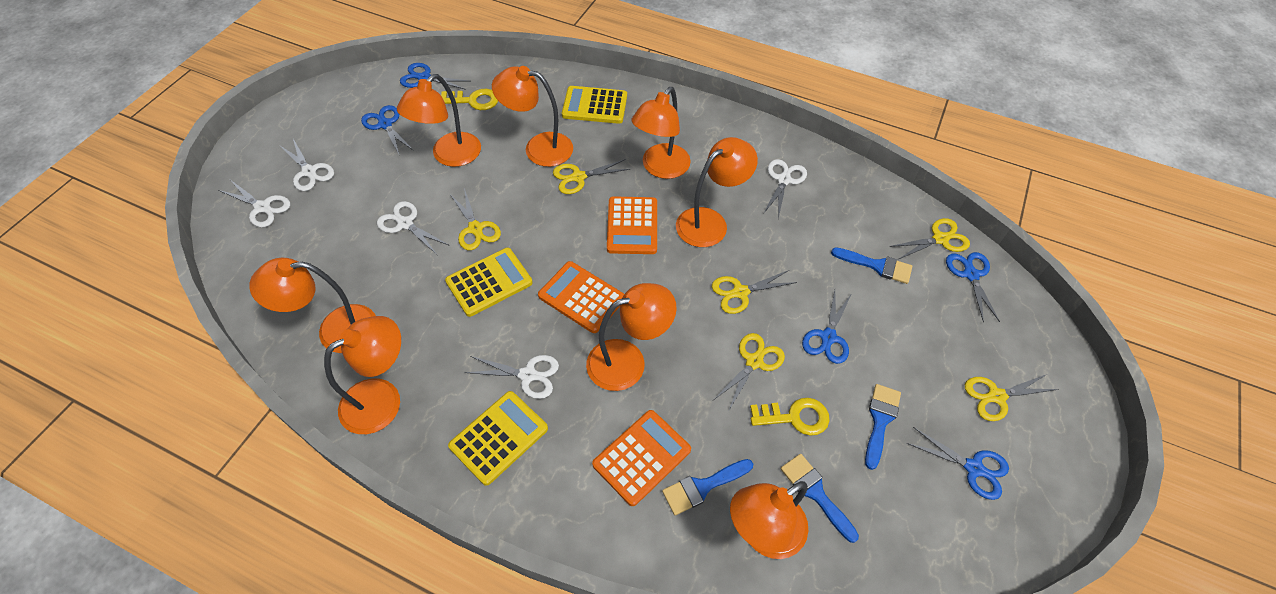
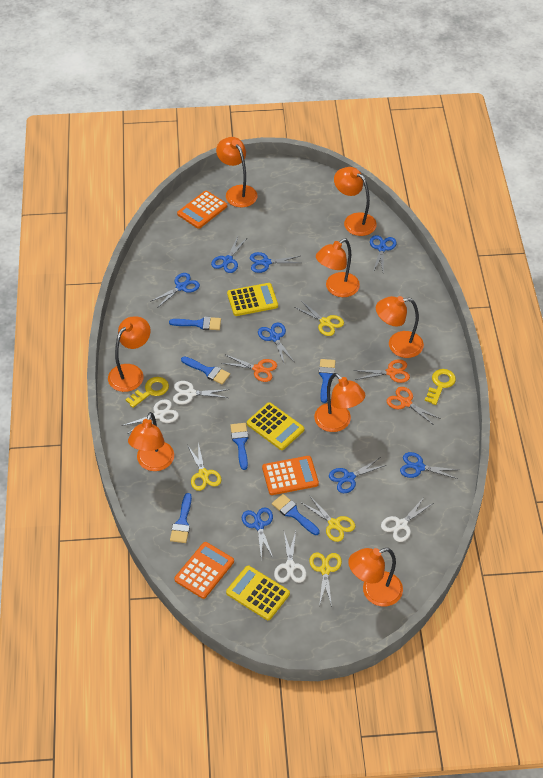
blue brush: 4 -> 6
blue scissors: 5 -> 8
orange scissors: 0 -> 3
white scissors: 5 -> 4
yellow scissors: 6 -> 4

